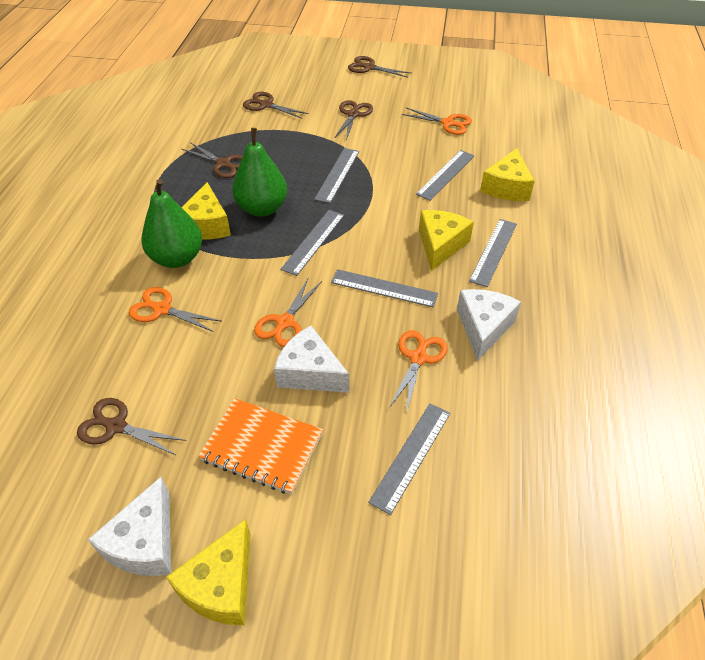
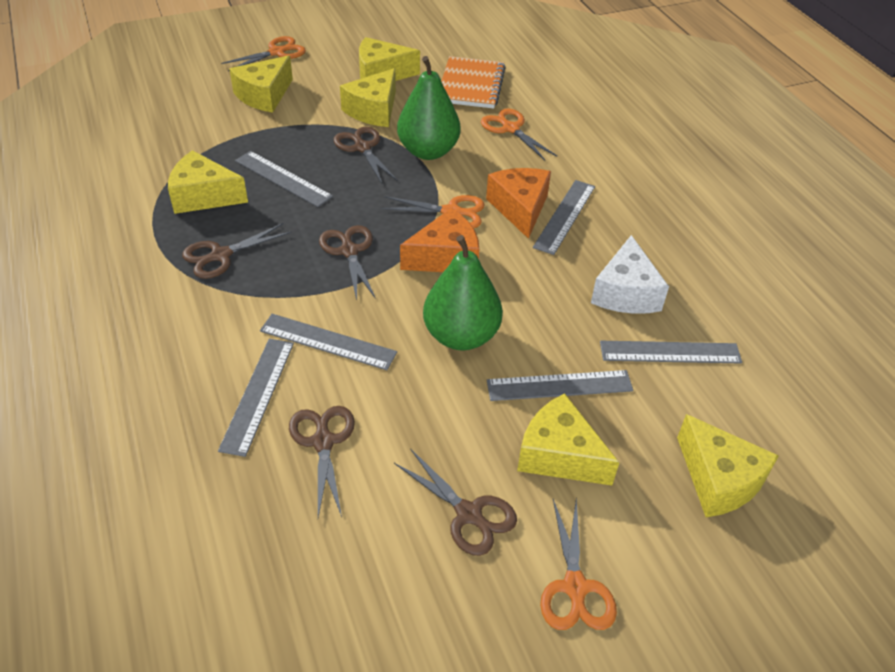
orange cheese: 0 -> 2
white cheese: 3 -> 1
yellow cheese: 4 -> 6

